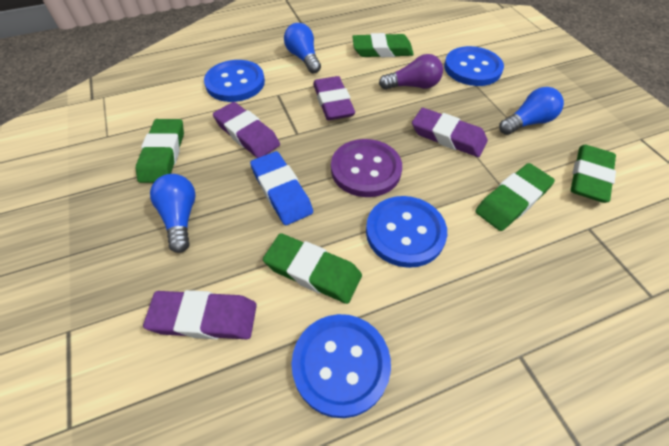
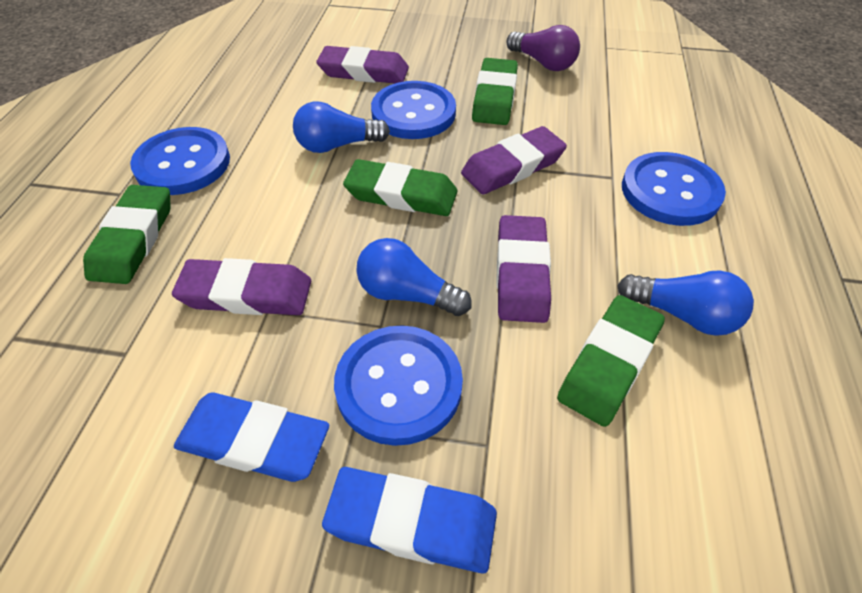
blue eraser: 1 -> 2
green eraser: 5 -> 4
purple button: 1 -> 0

